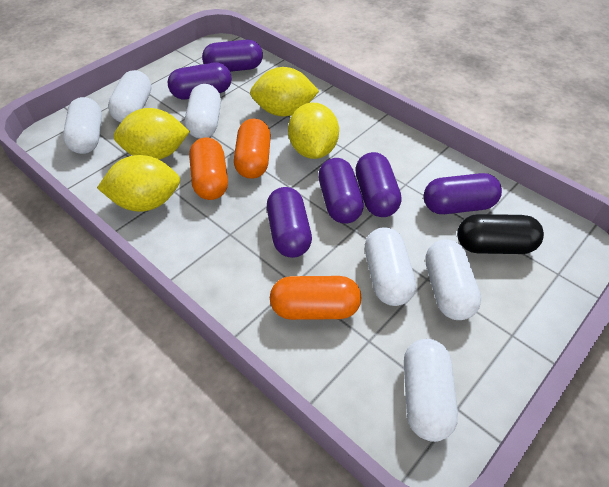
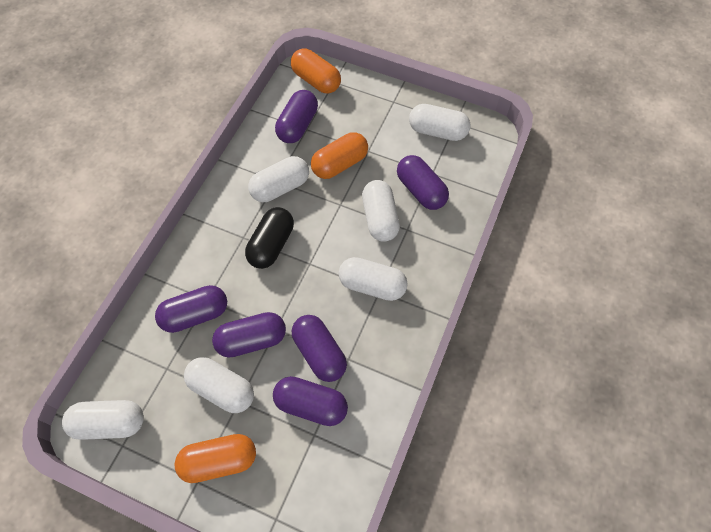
yellow lemon: 4 -> 0

